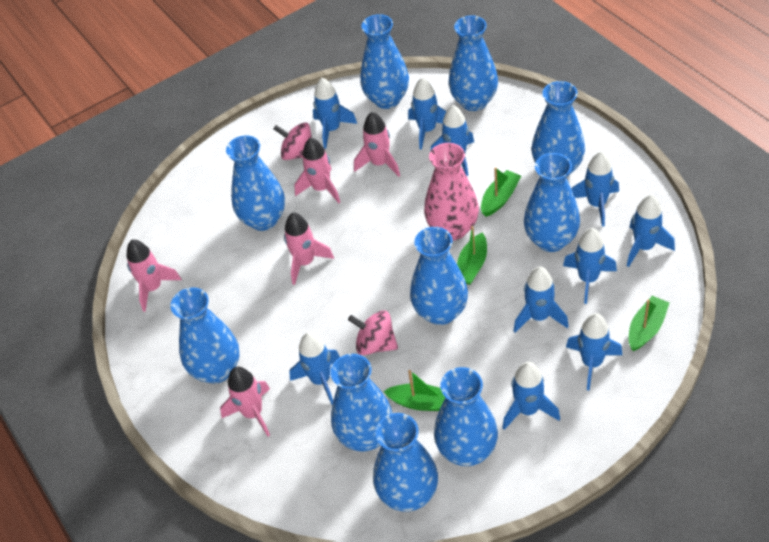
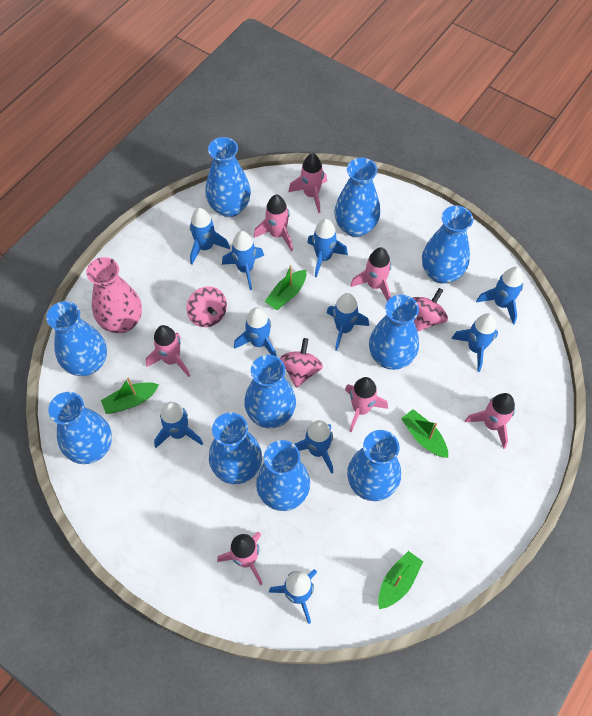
pink rocket: 5 -> 7
pink spinning top: 2 -> 3

